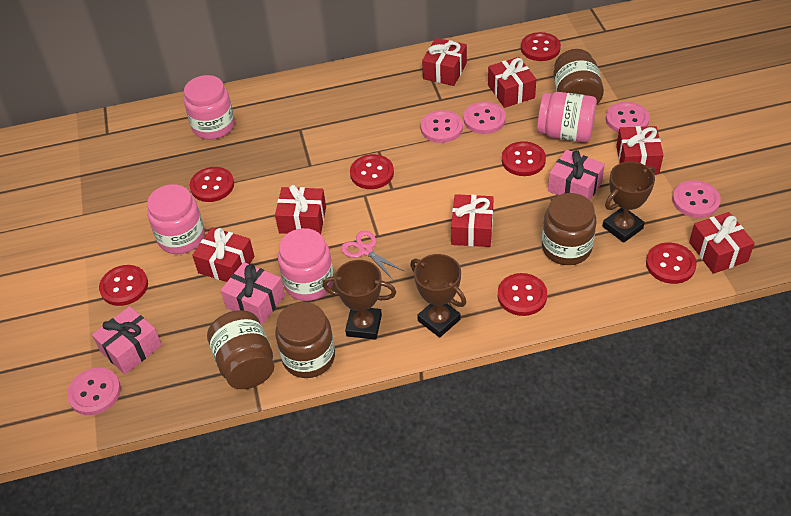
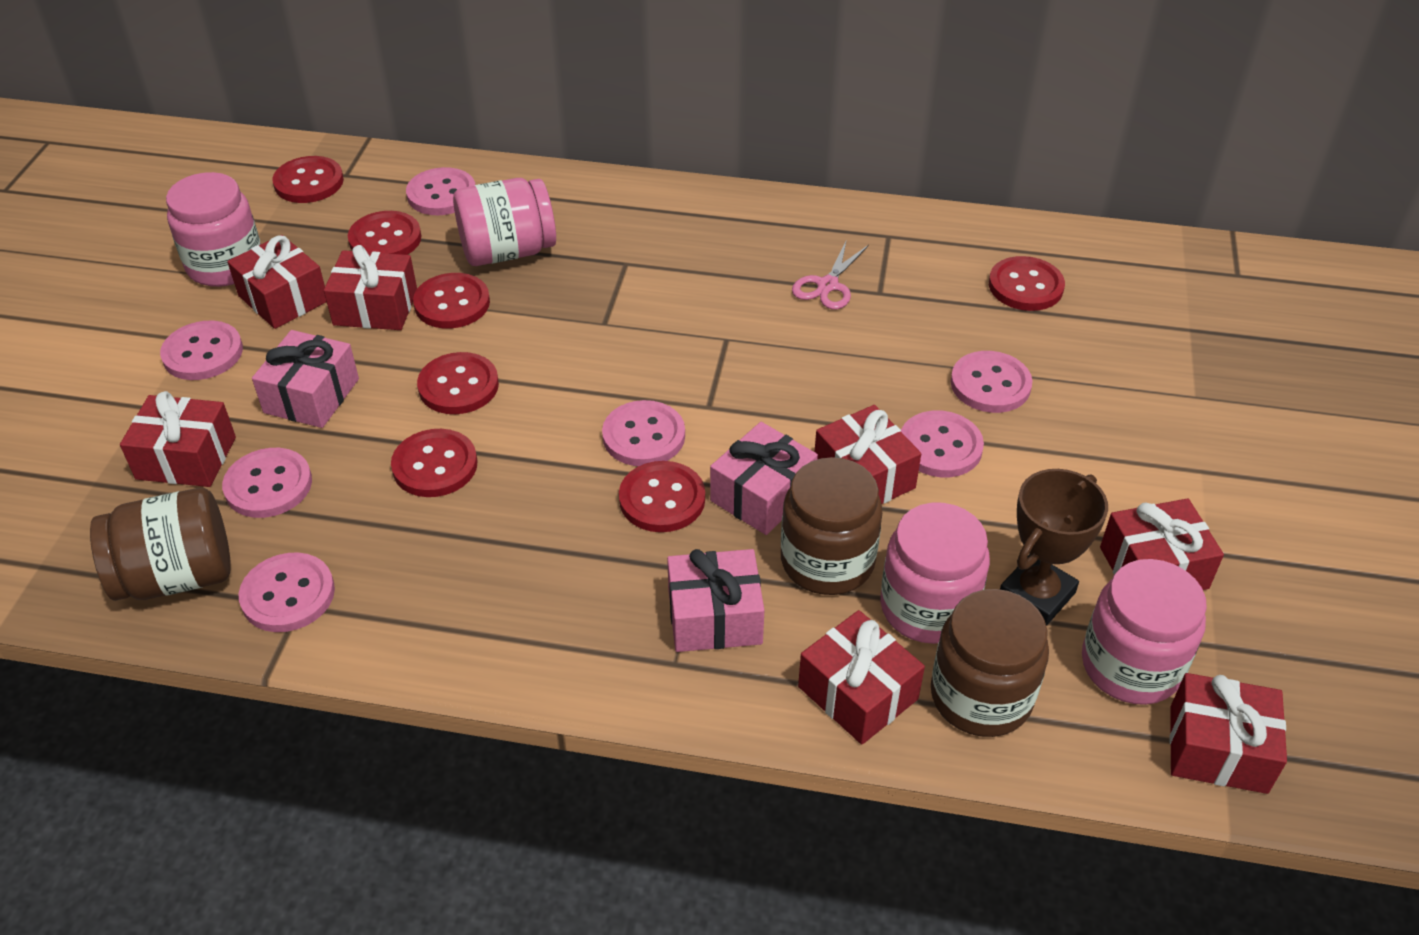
brown jar: 4 -> 3
brown trophy: 3 -> 1
pink button: 5 -> 7

